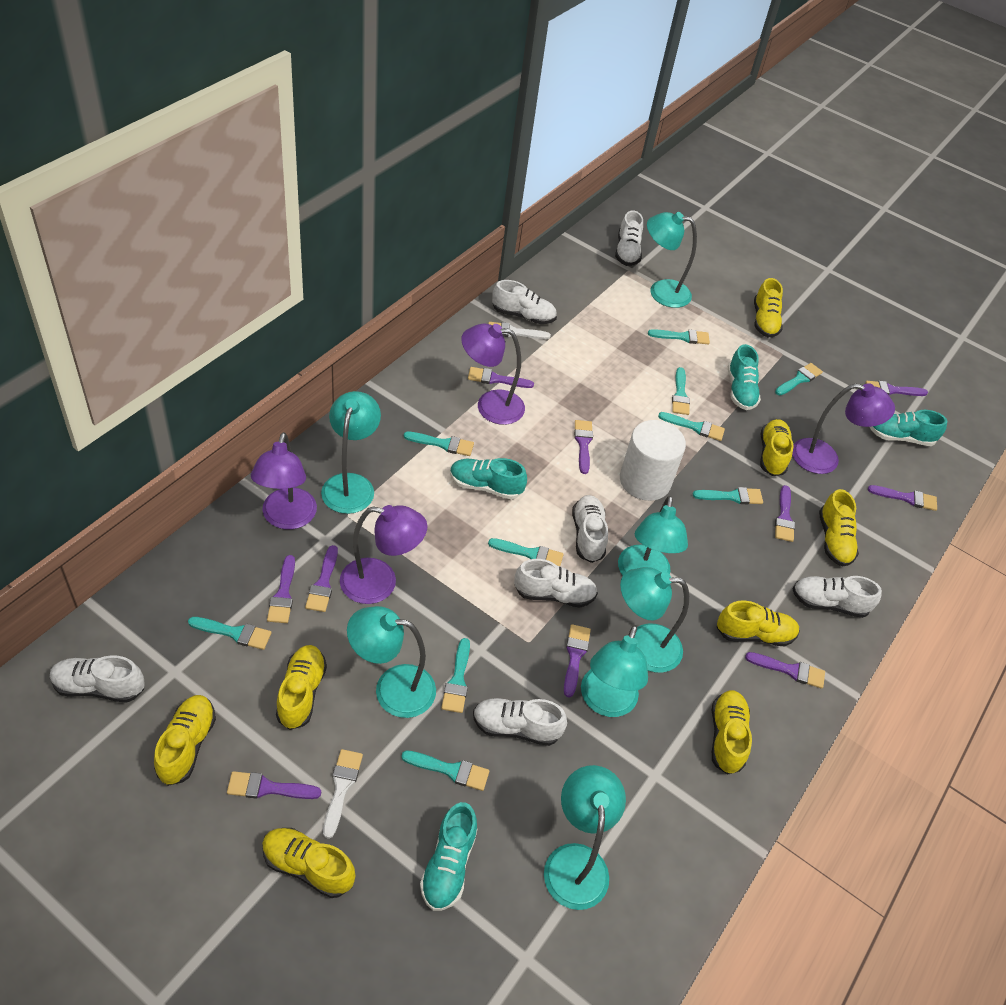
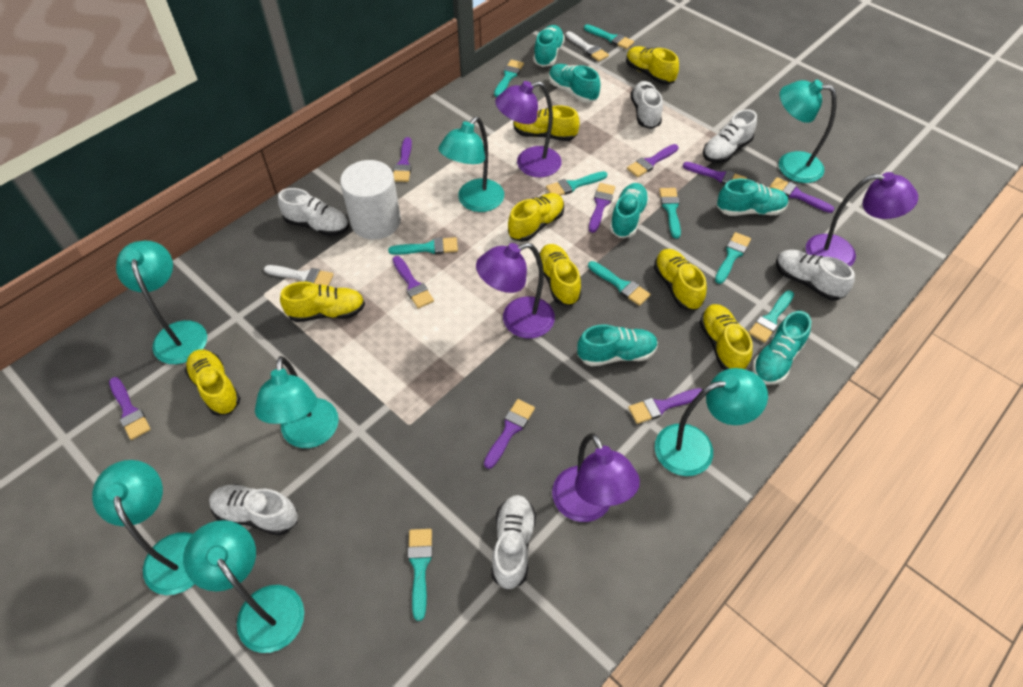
purple brush: 10 -> 9
turquoise brush: 10 -> 9
turquoise shoe: 4 -> 6
white shoe: 7 -> 6

